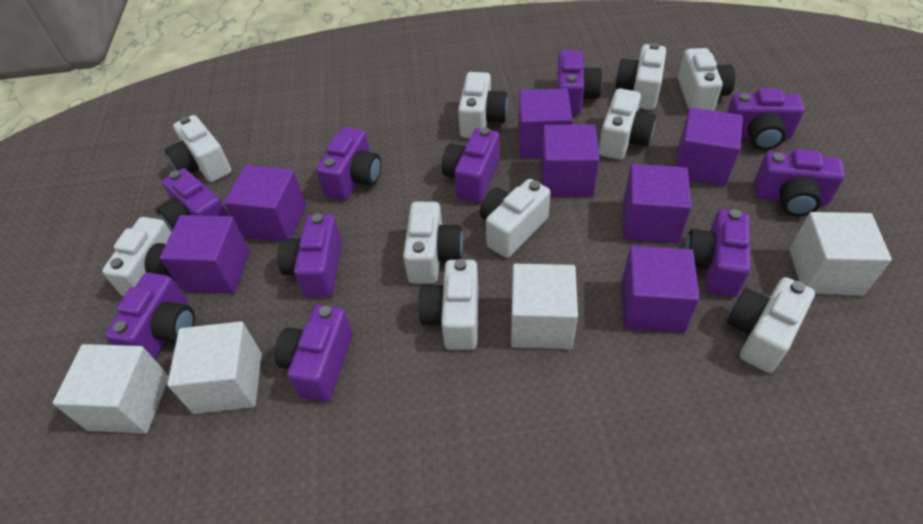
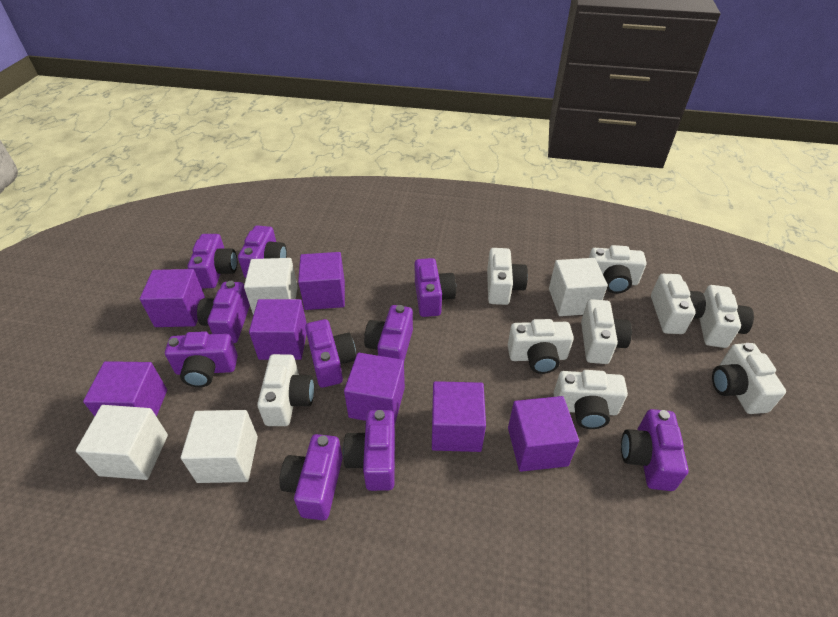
white camera: 10 -> 9

